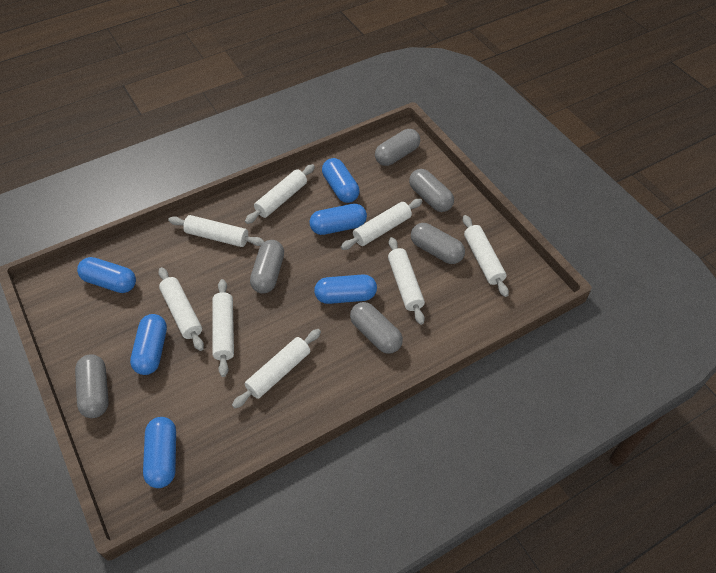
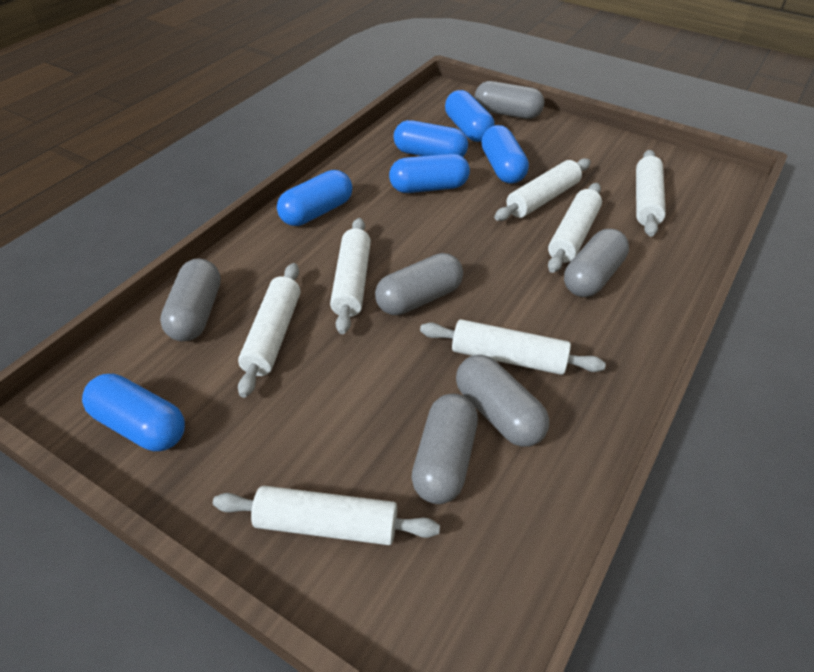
white rolling pin: 8 -> 7

